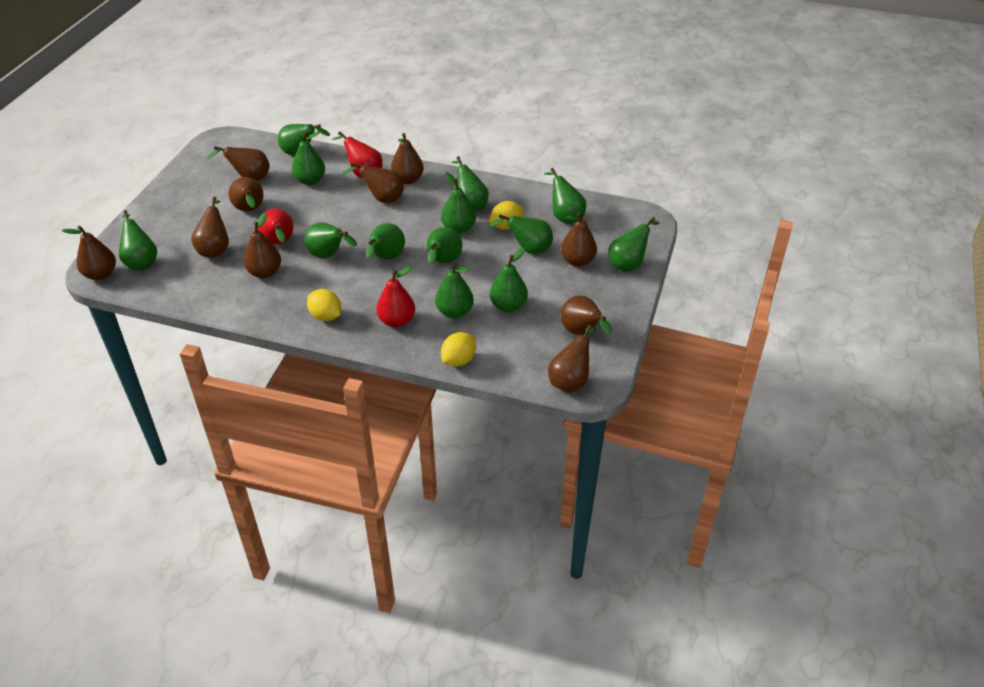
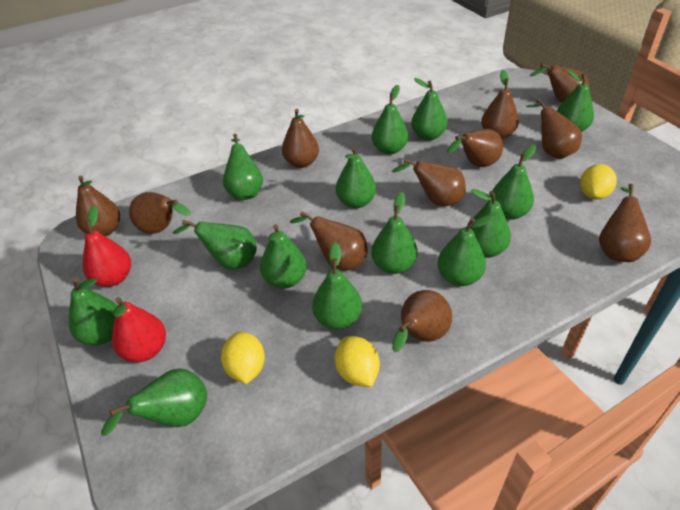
brown pear: 10 -> 11
green pear: 13 -> 14
red pear: 3 -> 2

